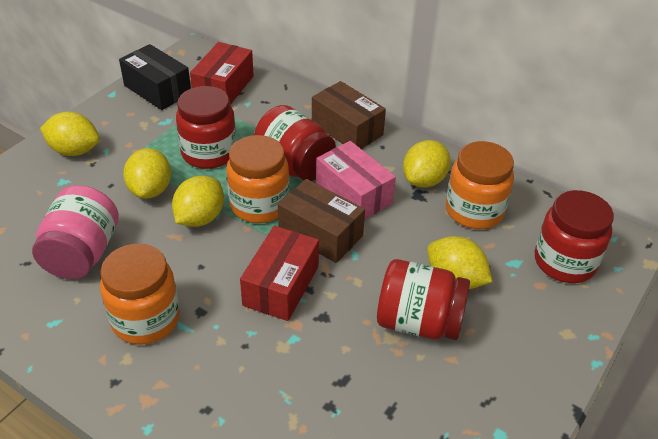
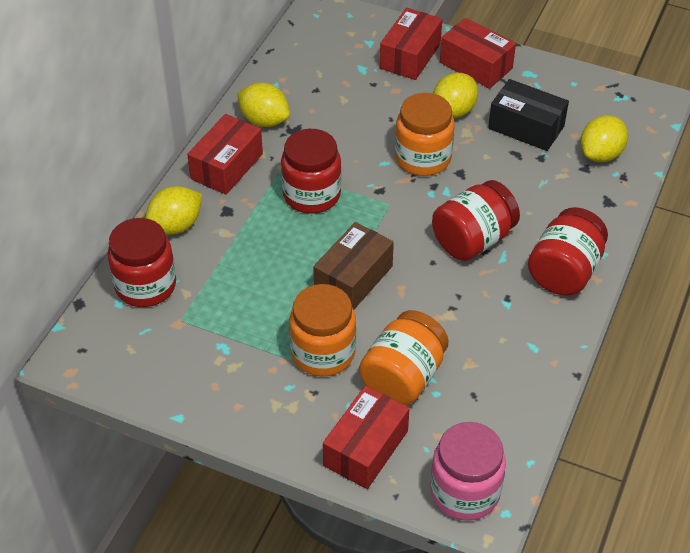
brown box: 2 -> 1
pink box: 1 -> 0
red box: 2 -> 4
yellow lemon: 5 -> 4

